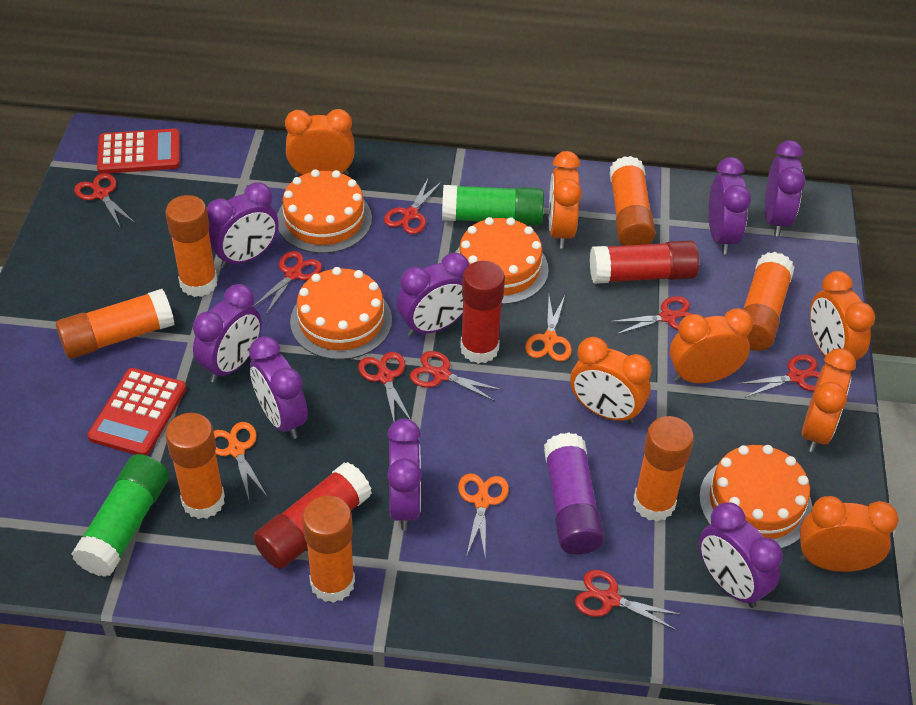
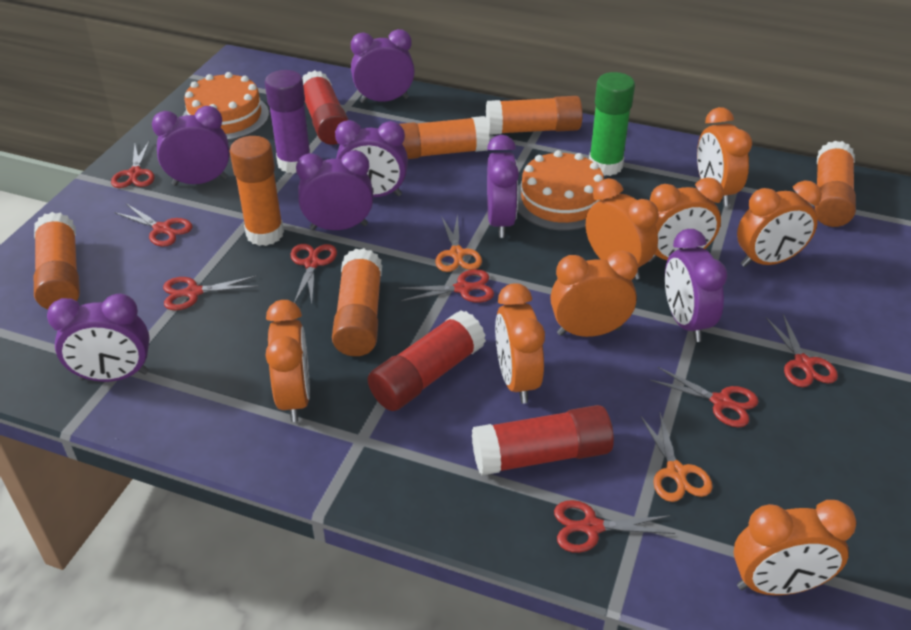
green glue stick: 2 -> 1
orange cake: 4 -> 2
orange clock: 7 -> 8
orange glue stick: 7 -> 6
orange scissors: 3 -> 2
purple clock: 8 -> 7
red calculator: 2 -> 0

